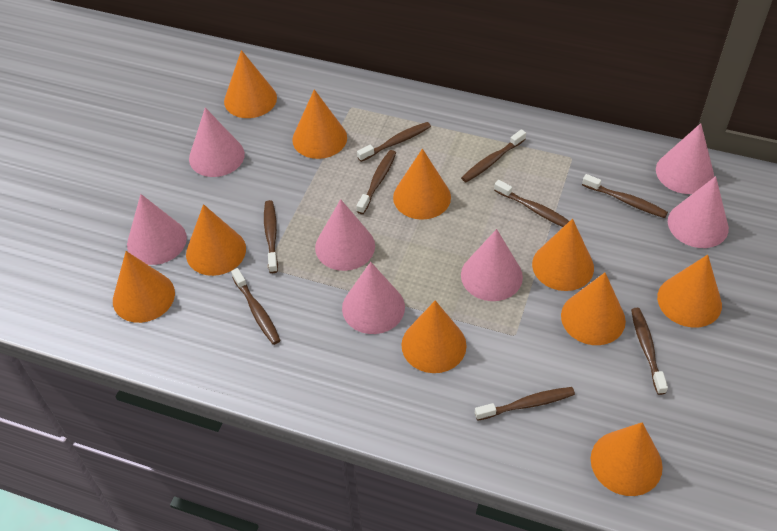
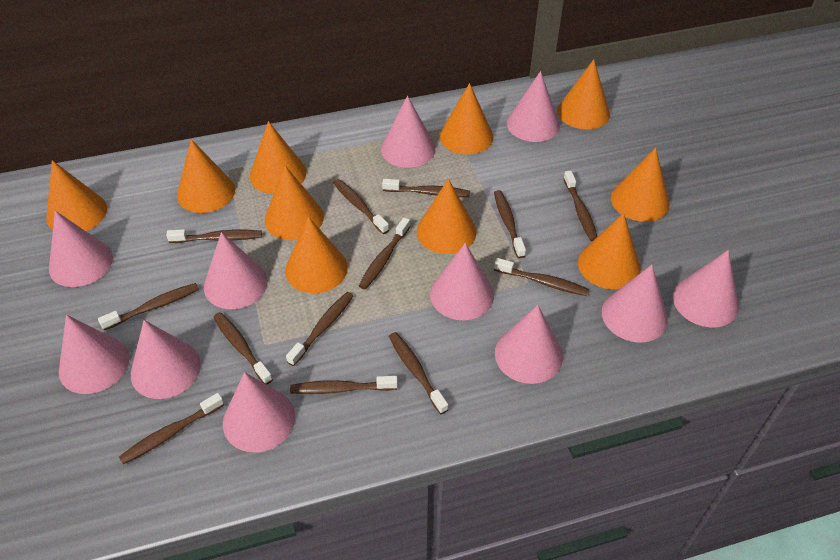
brown toothbrush: 9 -> 13
pink cone: 7 -> 11

